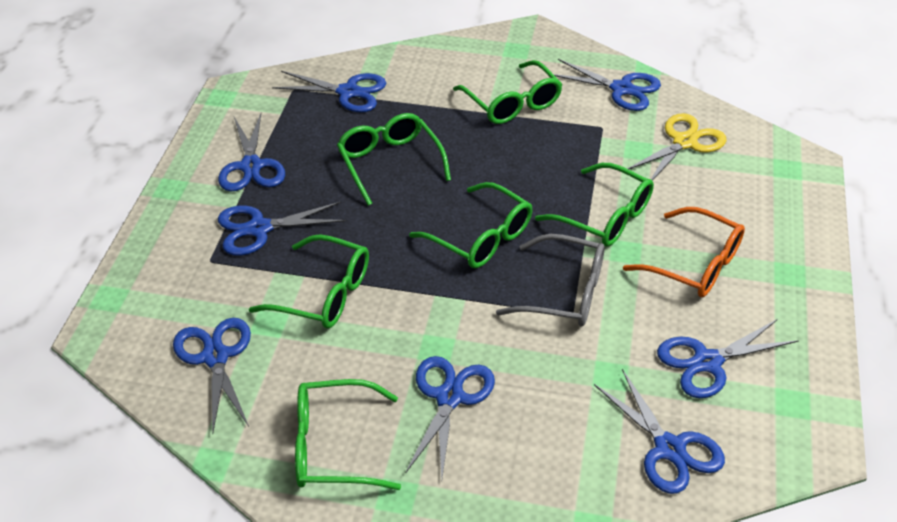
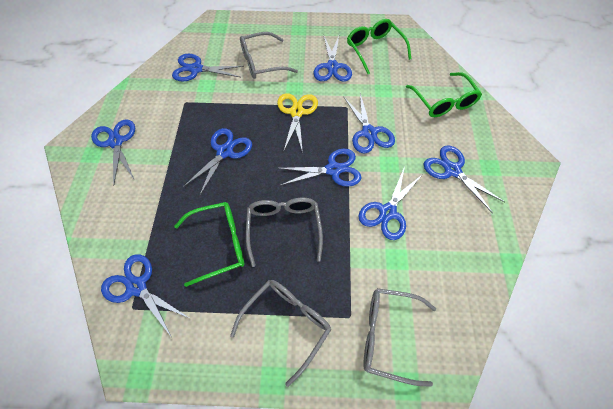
blue scissors: 8 -> 9
green glasses: 6 -> 3
grey glasses: 1 -> 4
orange glasses: 1 -> 0

